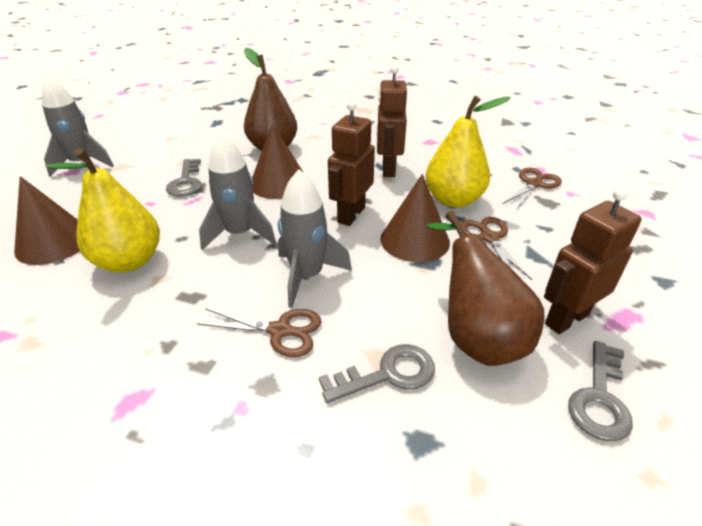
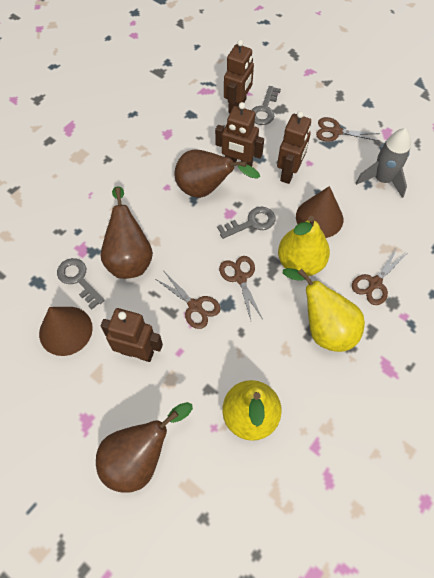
brown cone: 3 -> 2
brown pear: 2 -> 3
brown robot: 3 -> 4
brown scissors: 3 -> 4
grey rocket: 3 -> 1
yellow pear: 2 -> 3

